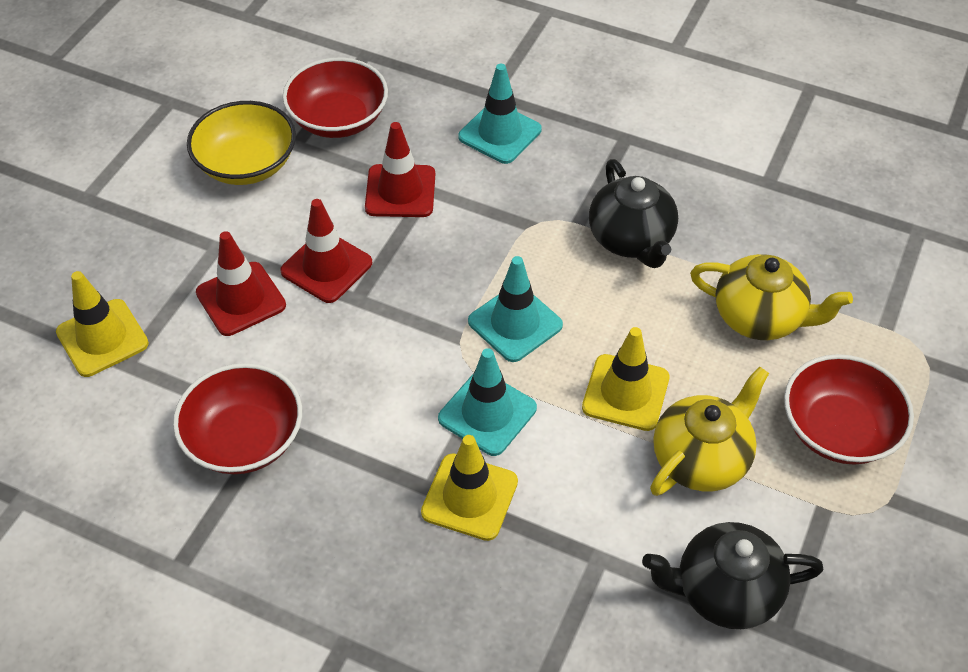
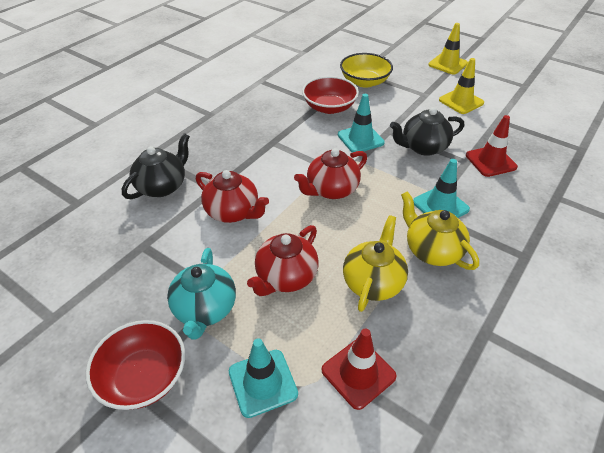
red bowl: 3 -> 2
red teapot: 0 -> 3
red traffic cone: 3 -> 2
turquoise teapot: 0 -> 1
yellow traffic cone: 3 -> 2

